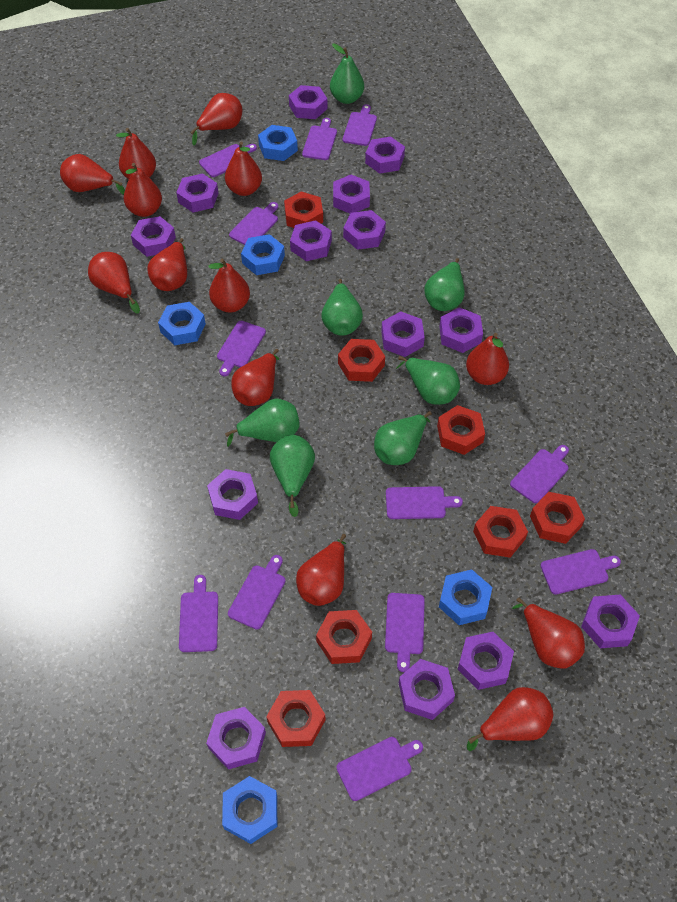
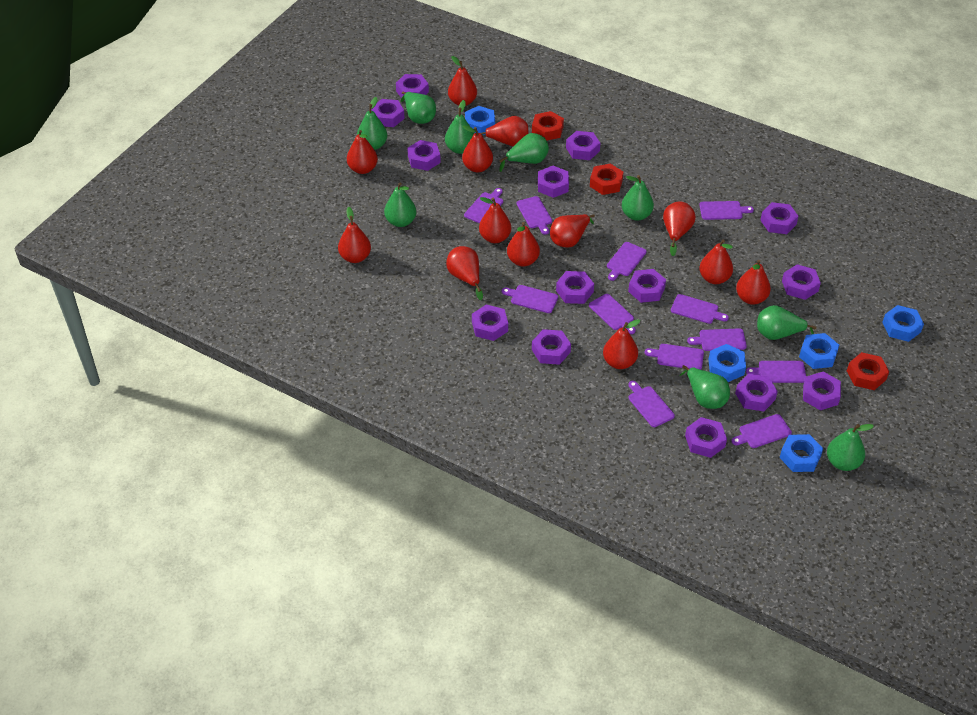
green pear: 7 -> 9
red nut: 7 -> 3

